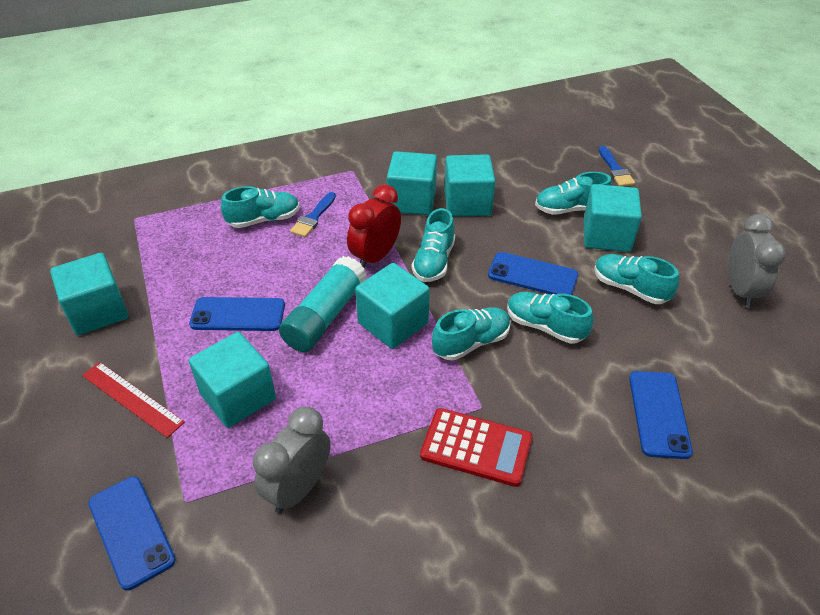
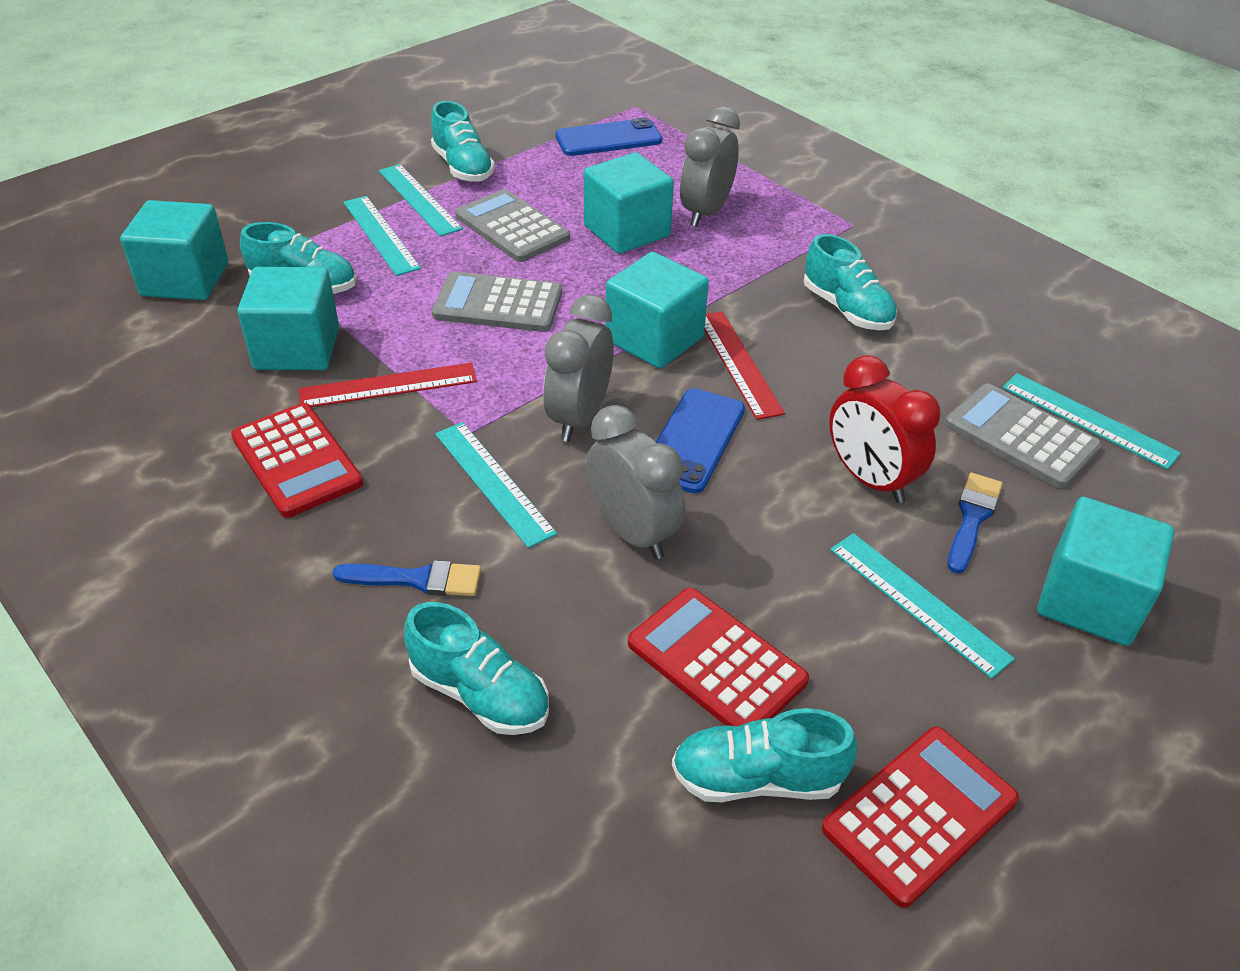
blue phone: 4 -> 2
grey calculator: 0 -> 3
grey clock: 2 -> 3
red calculator: 1 -> 3
red ruler: 1 -> 2
turquoise cube: 6 -> 5
turquoise glue stick: 1 -> 0
turquoise ruler: 0 -> 5
turquoise shoe: 6 -> 5

